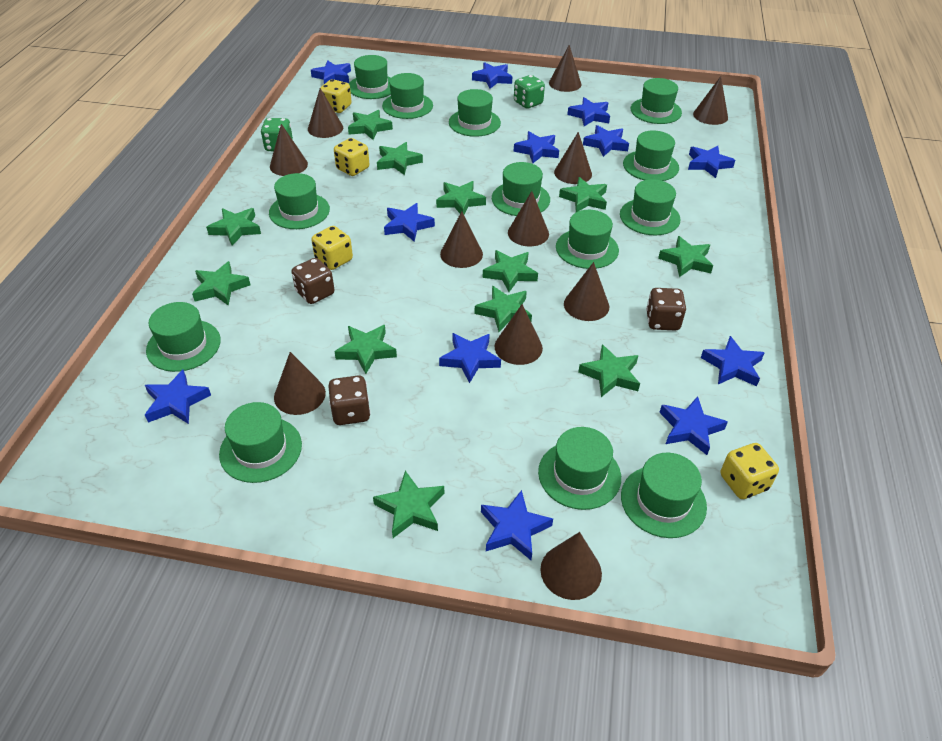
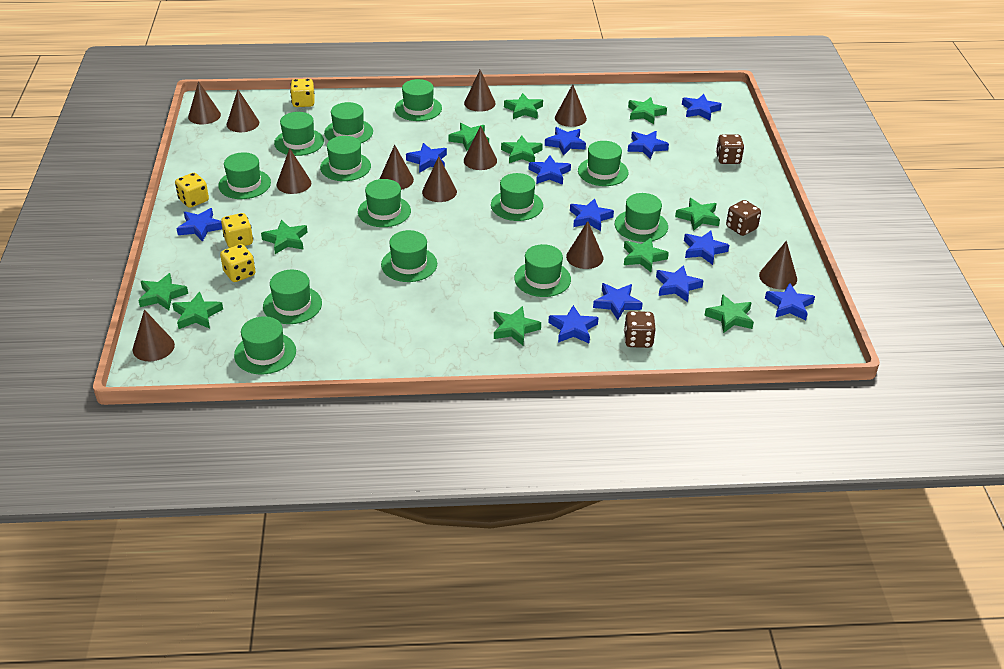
green dice: 2 -> 0
green star: 12 -> 11

